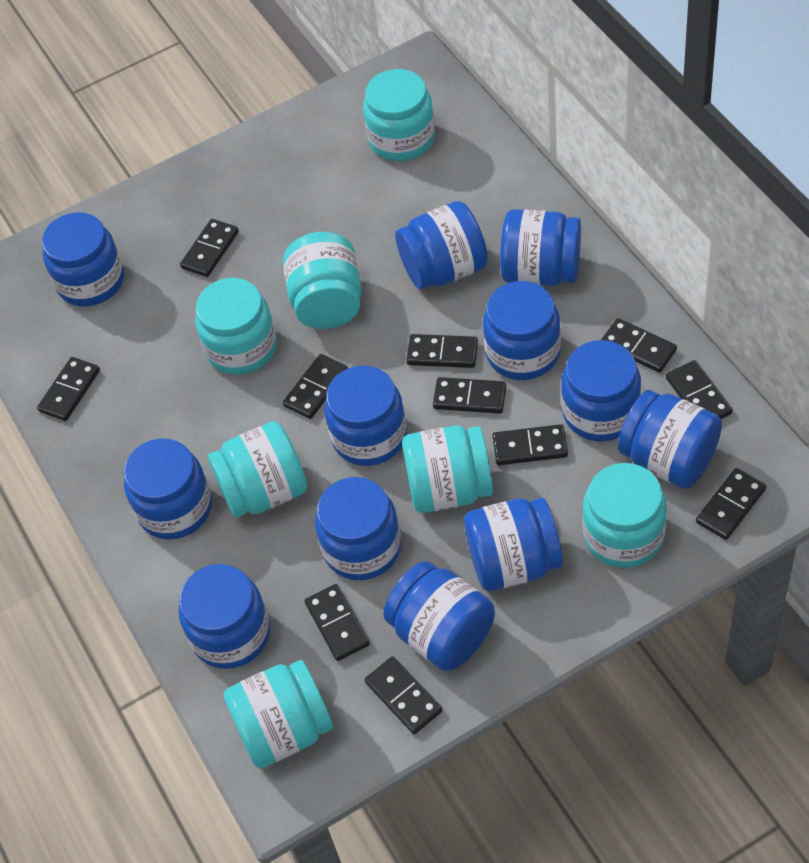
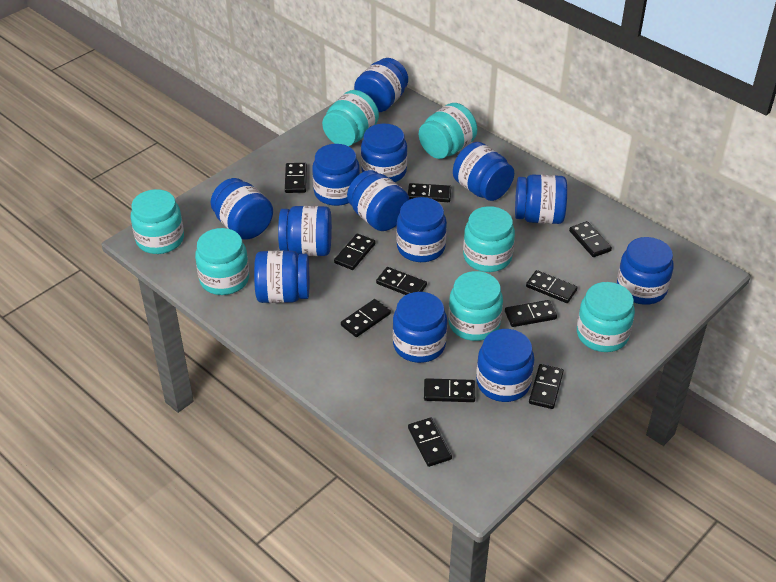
blue jar: 12 -> 13

